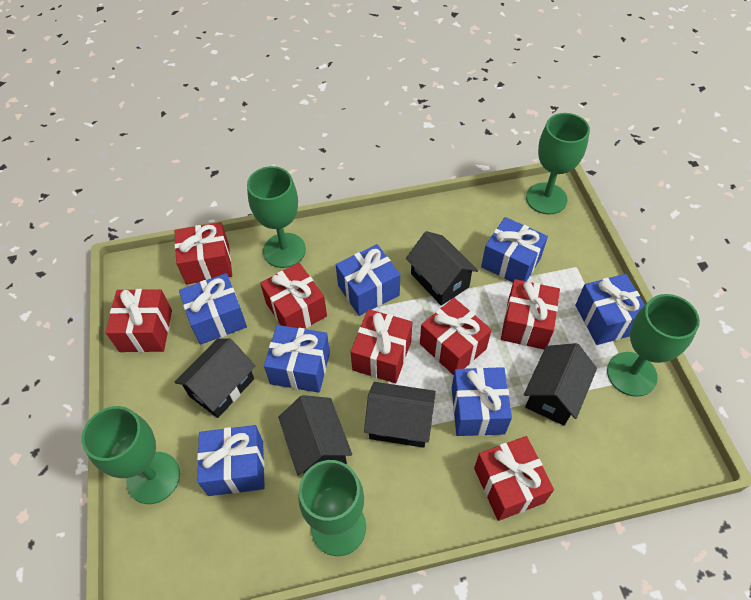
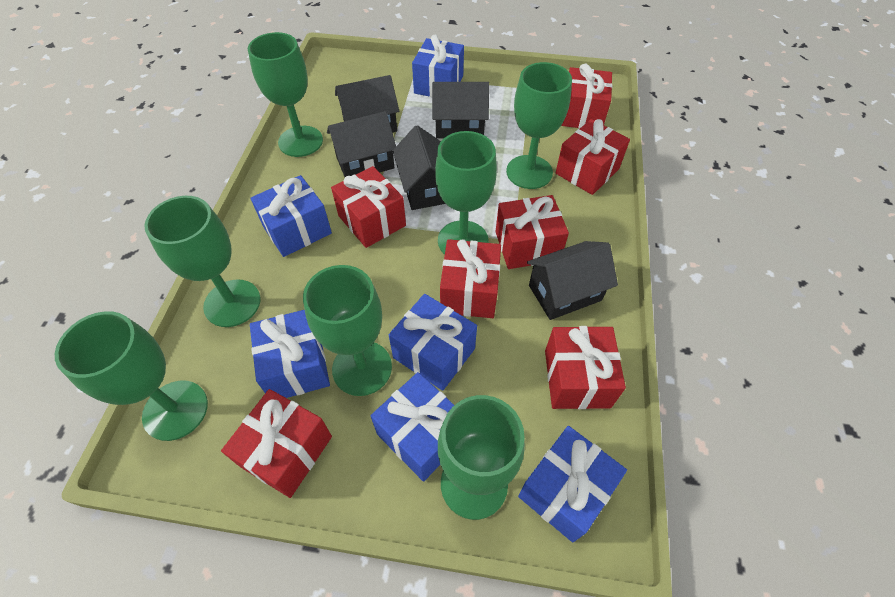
blue gift: 7 -> 6
green goblet: 5 -> 7

